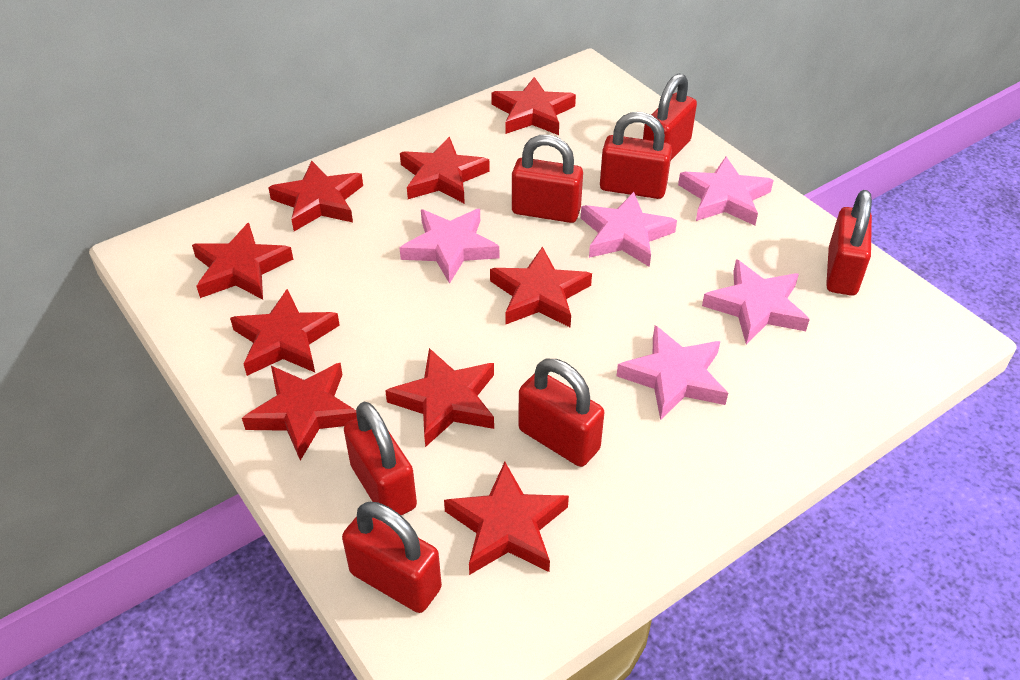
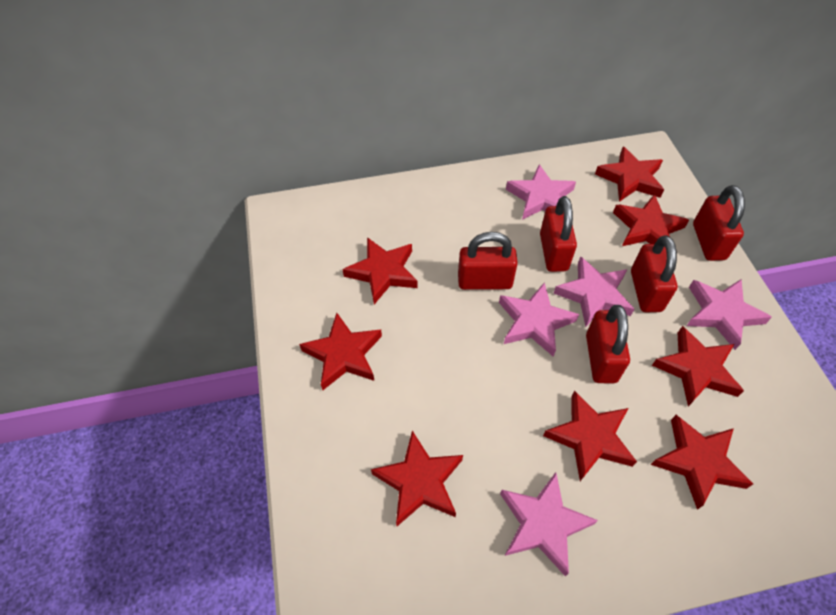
red padlock: 7 -> 5
red star: 9 -> 8

